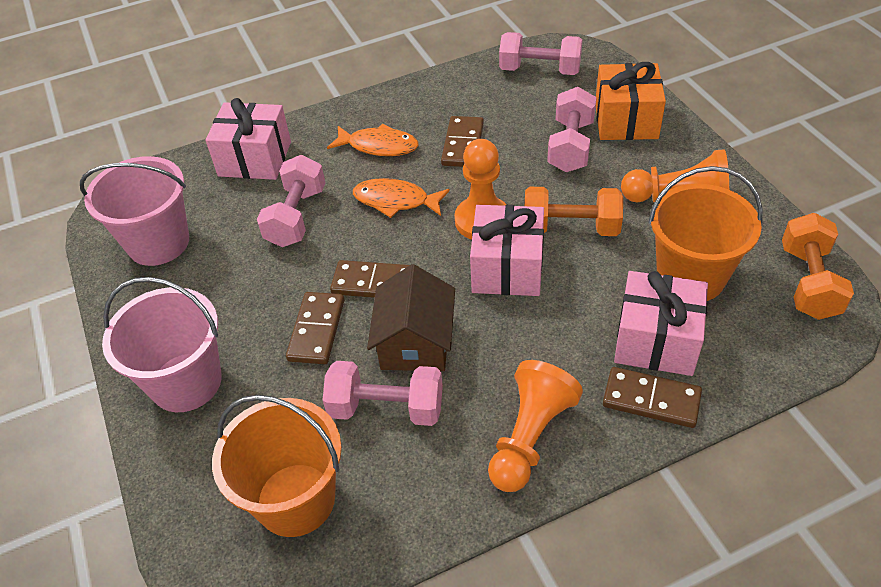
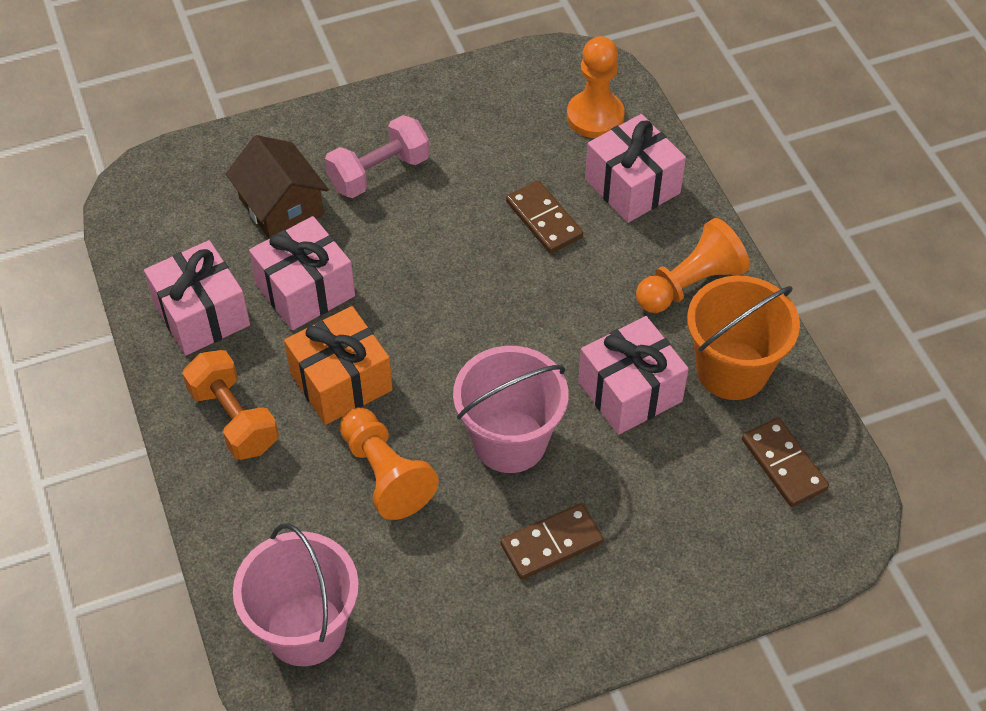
brown domino: 4 -> 3
orange bucket: 2 -> 1
orange dumbbell: 2 -> 1
orange fish: 2 -> 0
pink dumbbell: 4 -> 1
pink gift: 3 -> 4

